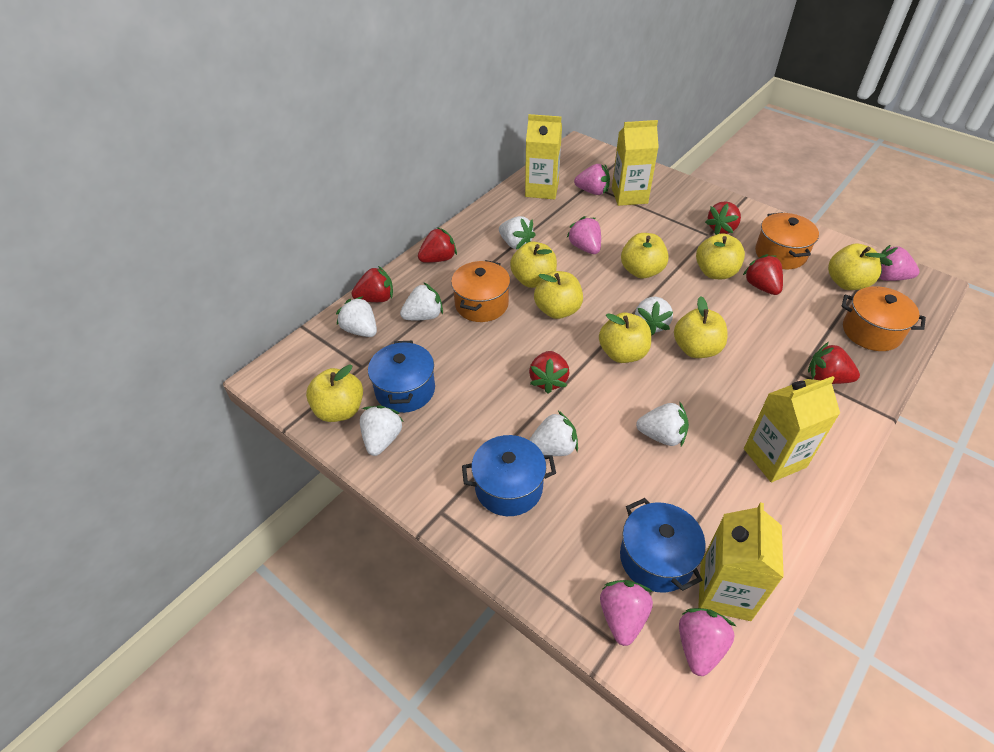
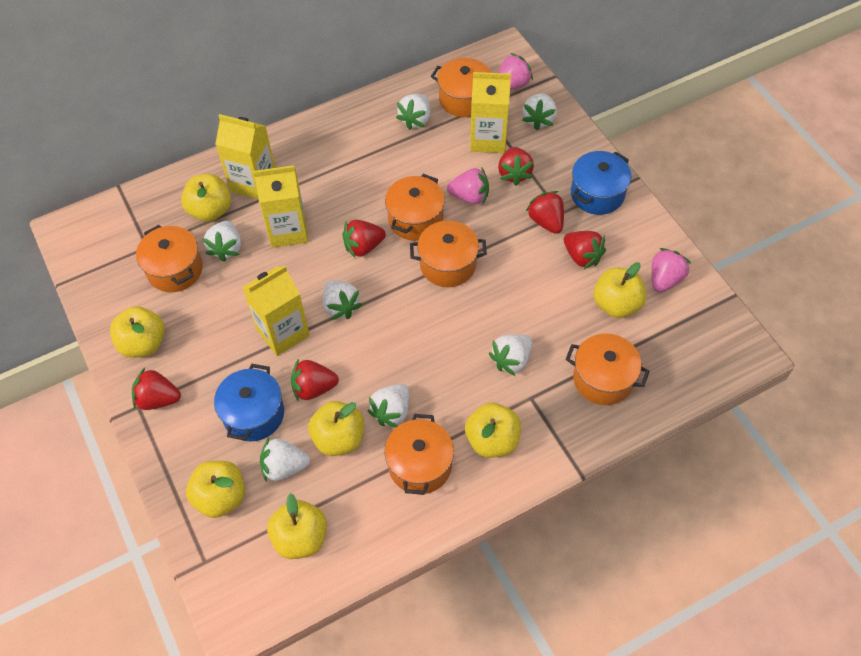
blue pot: 3 -> 2
orange pot: 3 -> 6
pink strawberry: 5 -> 3
yellow apple: 8 -> 7

